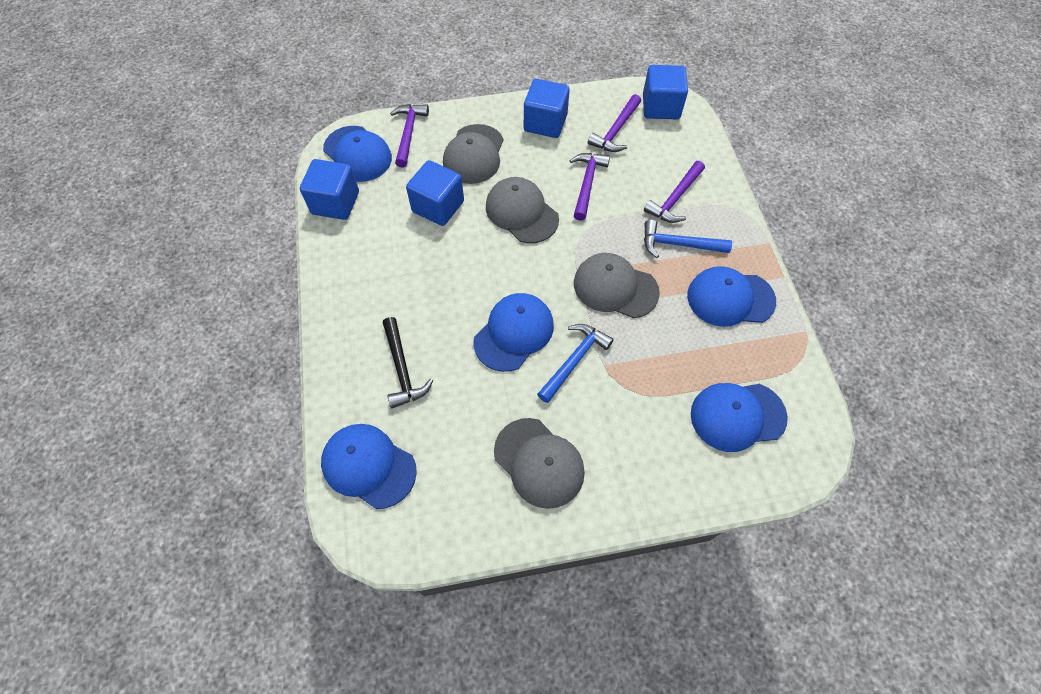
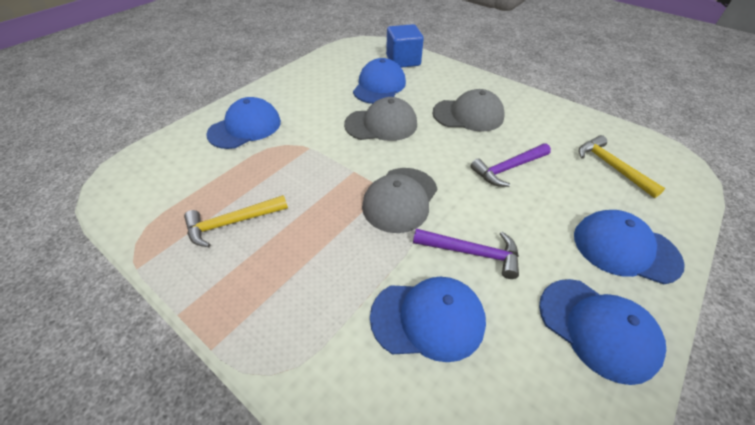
black hammer: 1 -> 0
blue cube: 4 -> 1
blue hammer: 2 -> 0
grey cap: 4 -> 3
purple hammer: 4 -> 2
yellow hammer: 0 -> 2

